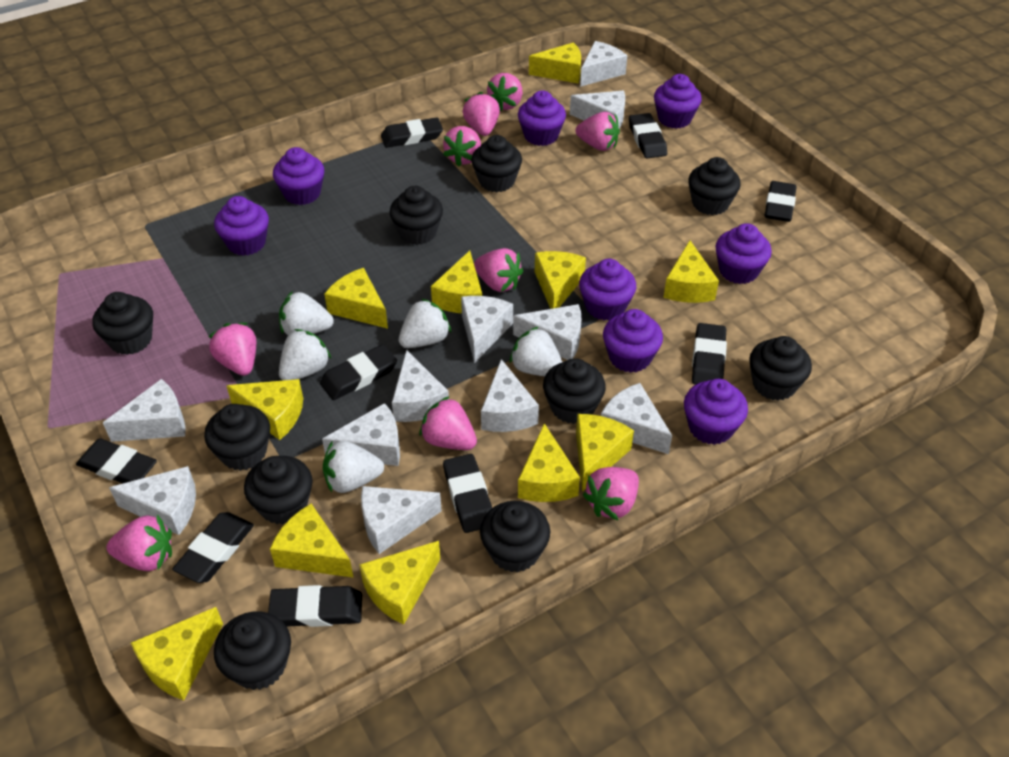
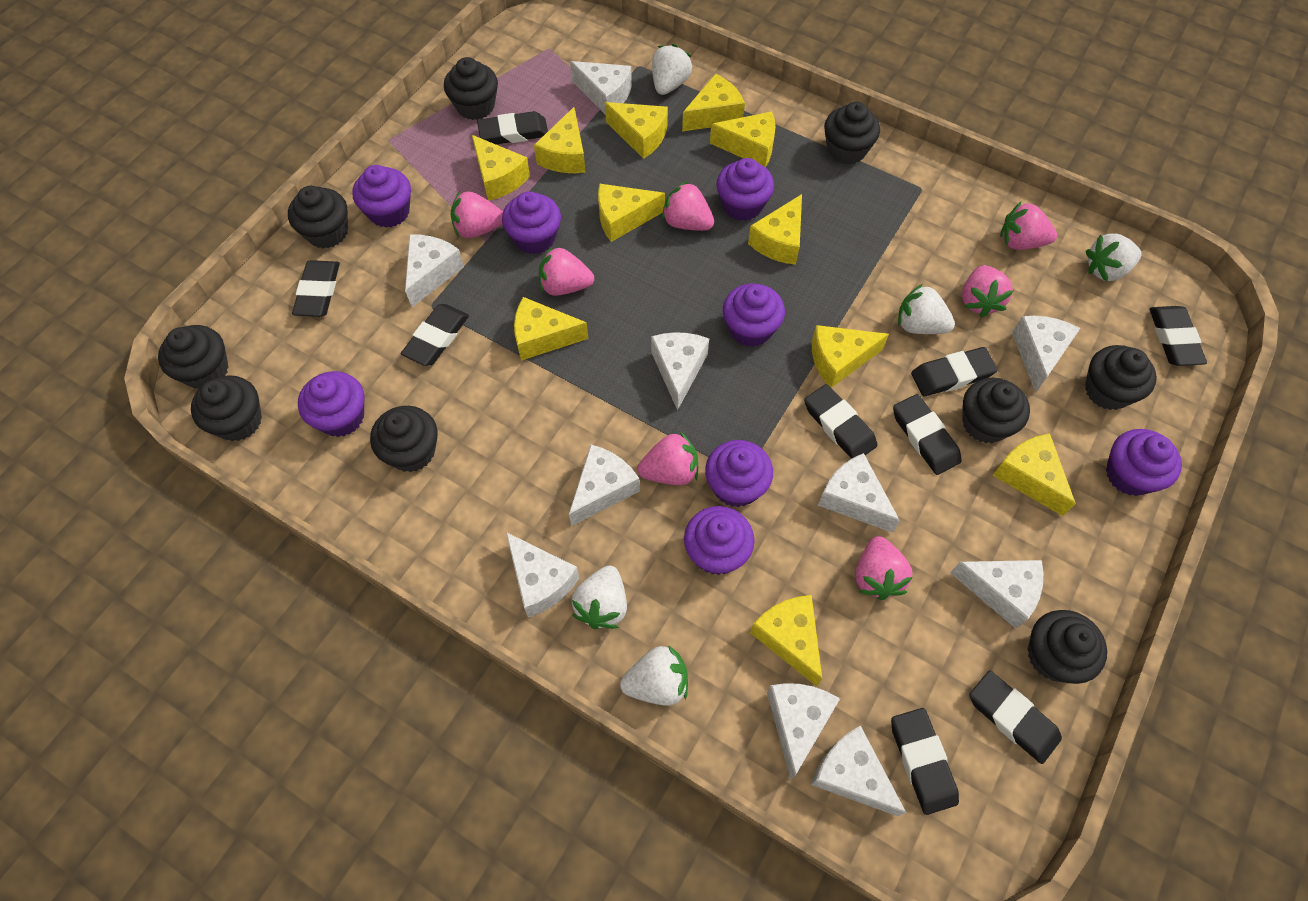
black cupcake: 10 -> 9
pink strawberry: 9 -> 7
white cheese: 11 -> 10

